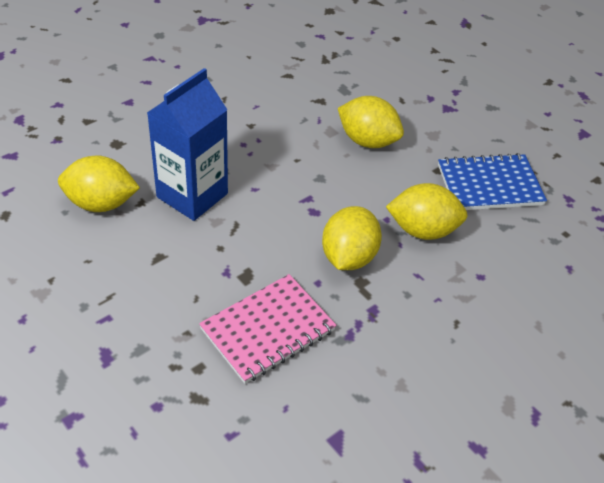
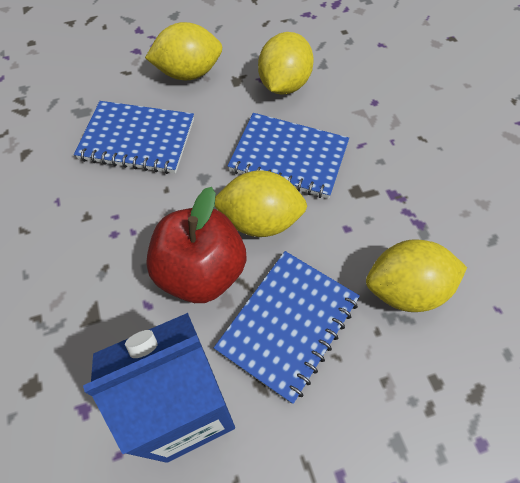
blue notebook: 1 -> 3
pink notebook: 1 -> 0
red apple: 0 -> 1

